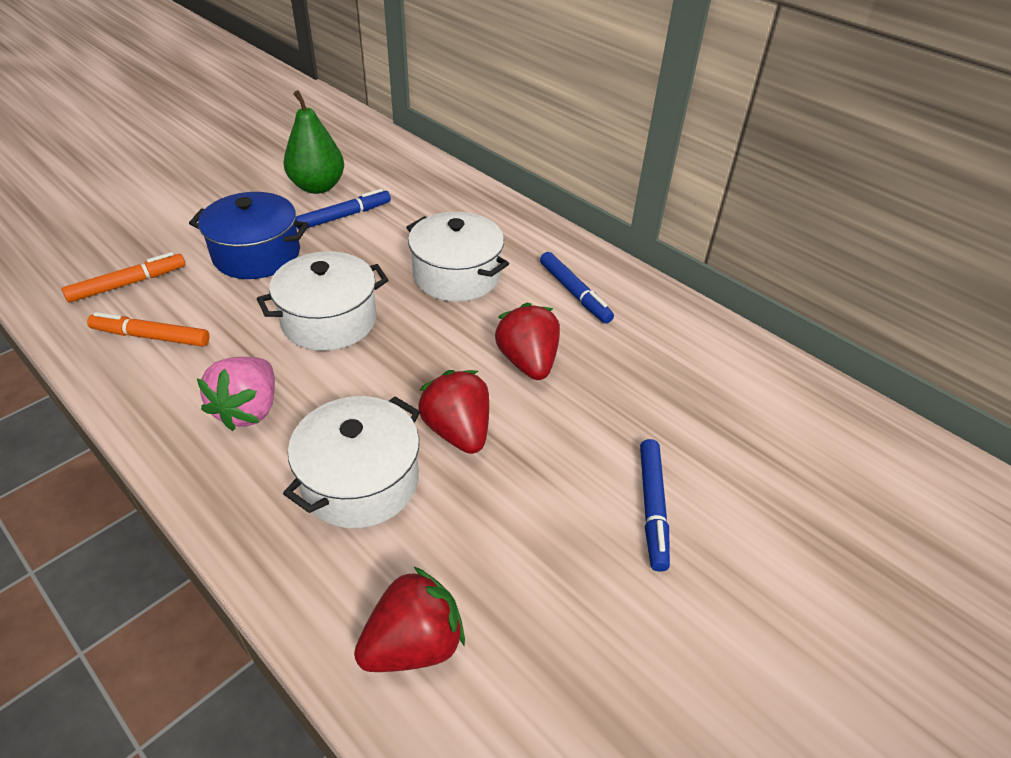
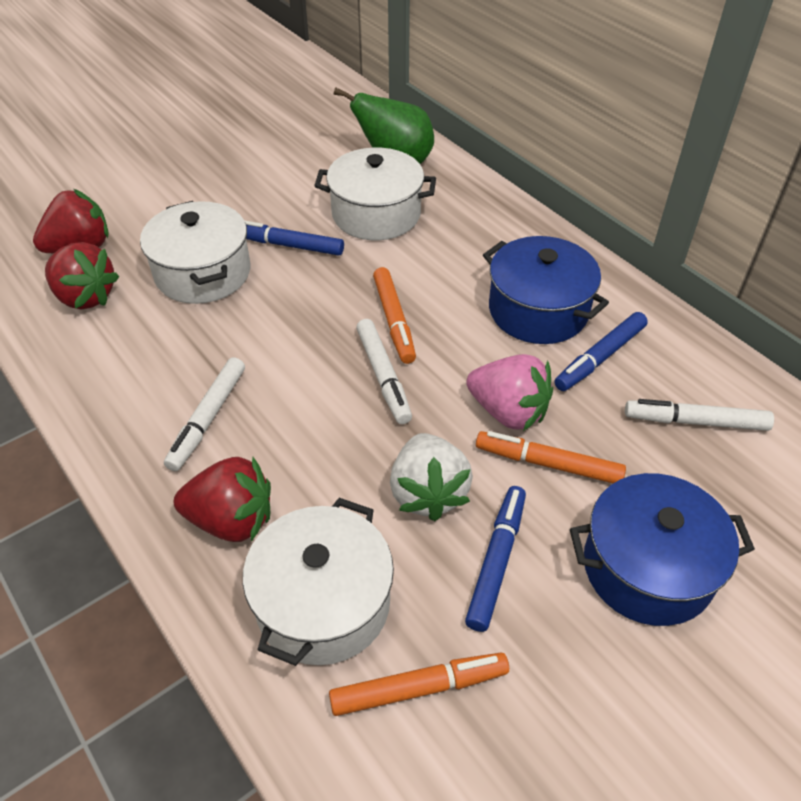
blue pot: 1 -> 2
orange marker: 2 -> 3
white marker: 0 -> 3
white strawberry: 0 -> 1

